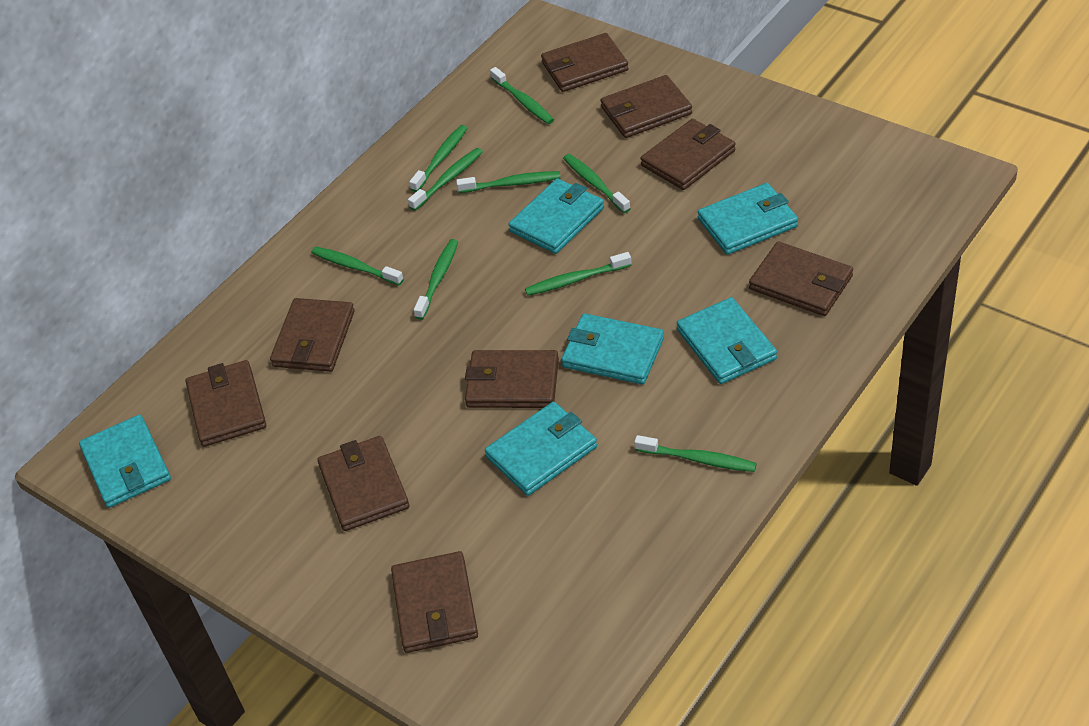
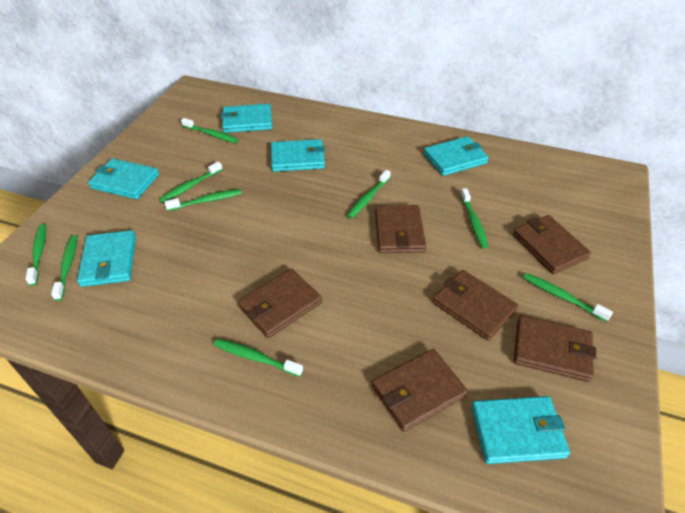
brown wallet: 9 -> 6

